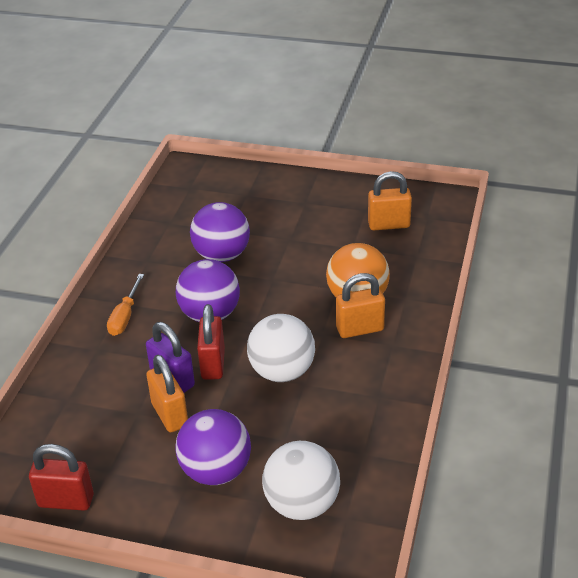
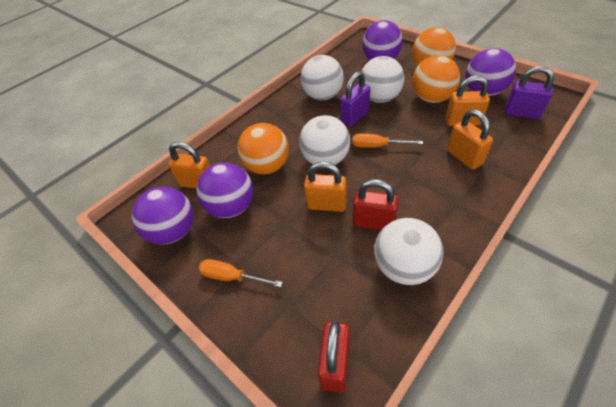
orange ball: 1 -> 3
orange padlock: 3 -> 4
orange screwdriver: 1 -> 2
purple ball: 3 -> 4
purple padlock: 1 -> 2
white ball: 2 -> 4

